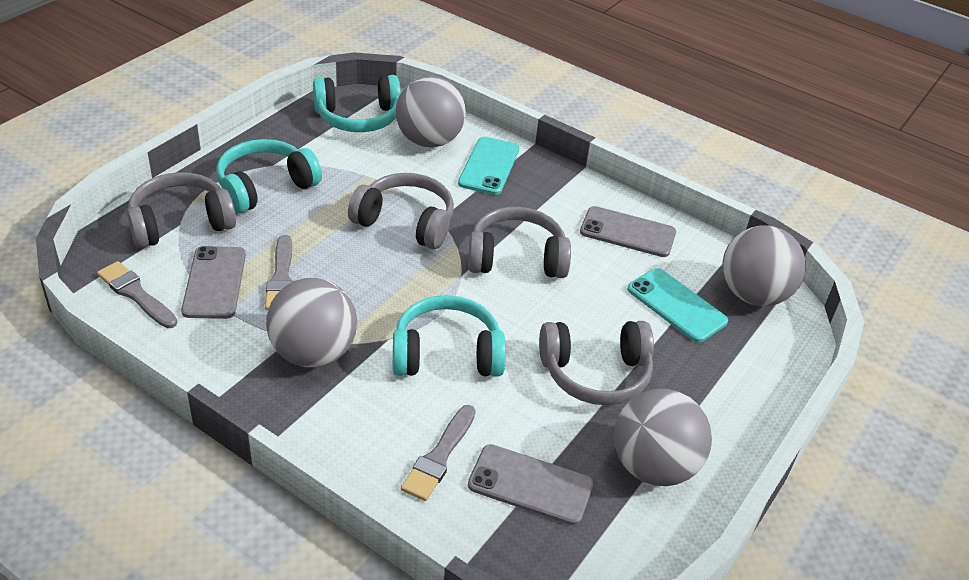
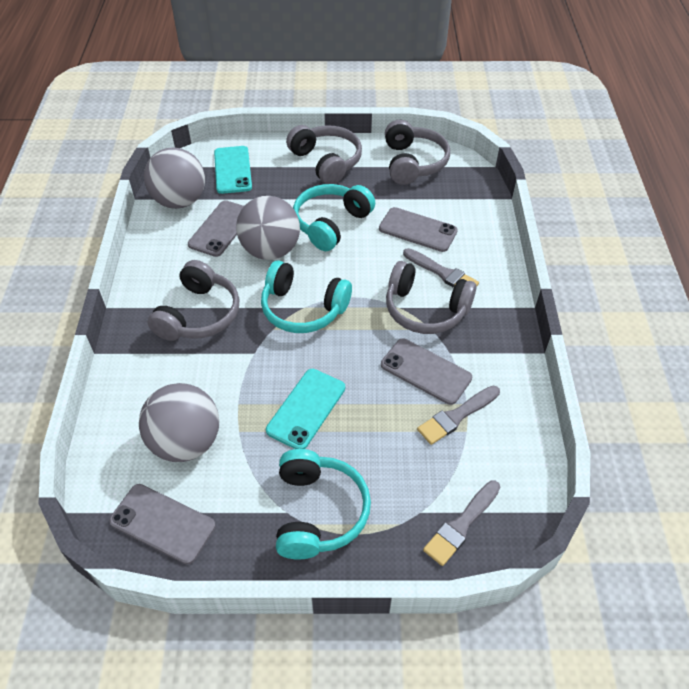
grey ball: 4 -> 3
grey phone: 3 -> 4

